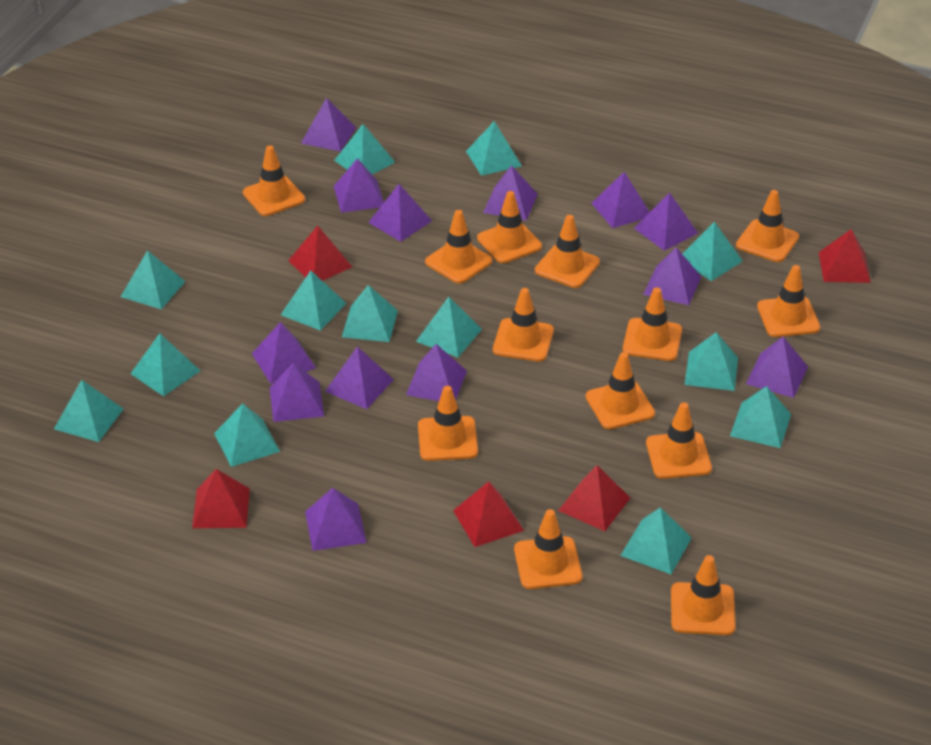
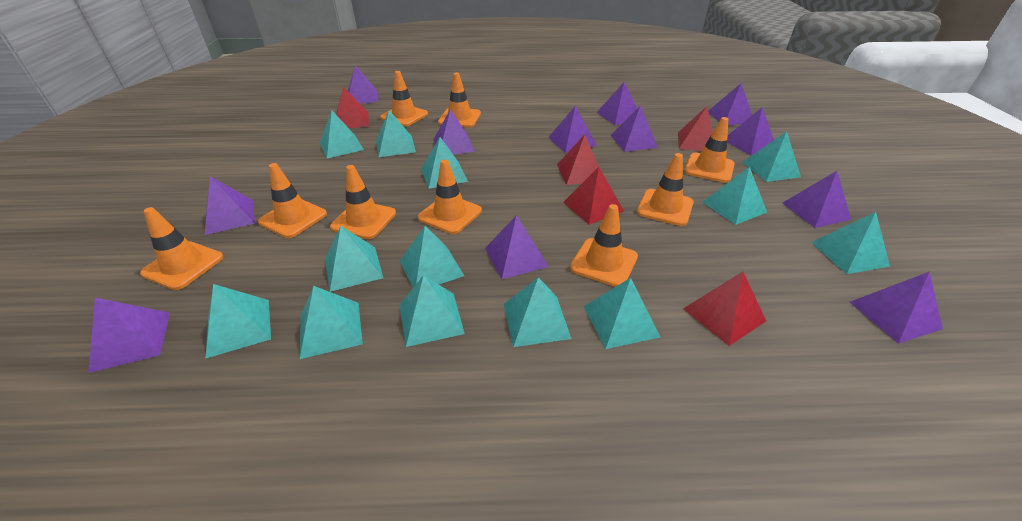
orange traffic cone: 13 -> 9
purple pyramid: 13 -> 12

